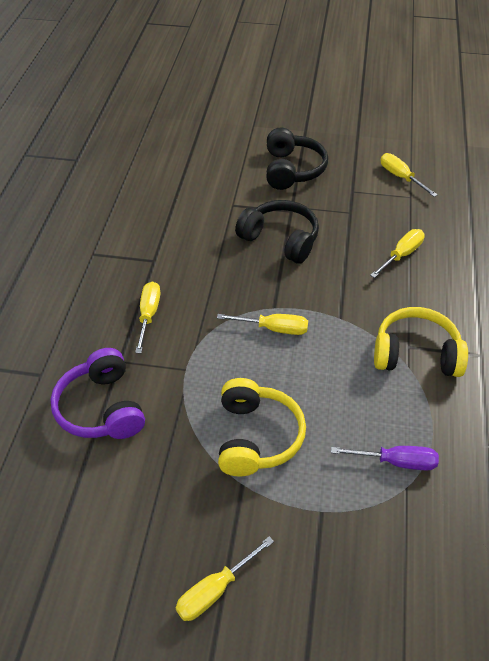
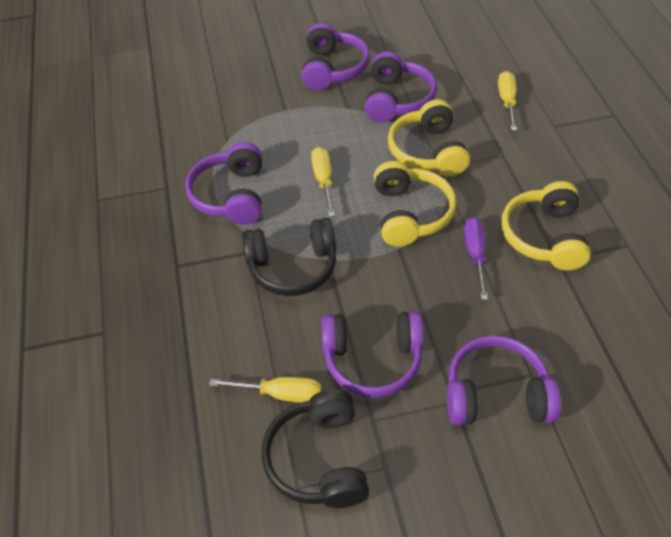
purple headphones: 1 -> 5
yellow headphones: 2 -> 3
yellow screwdriver: 5 -> 3

